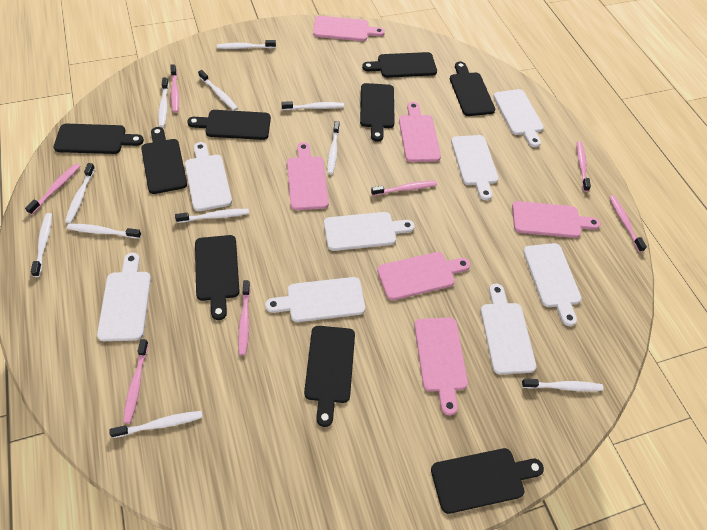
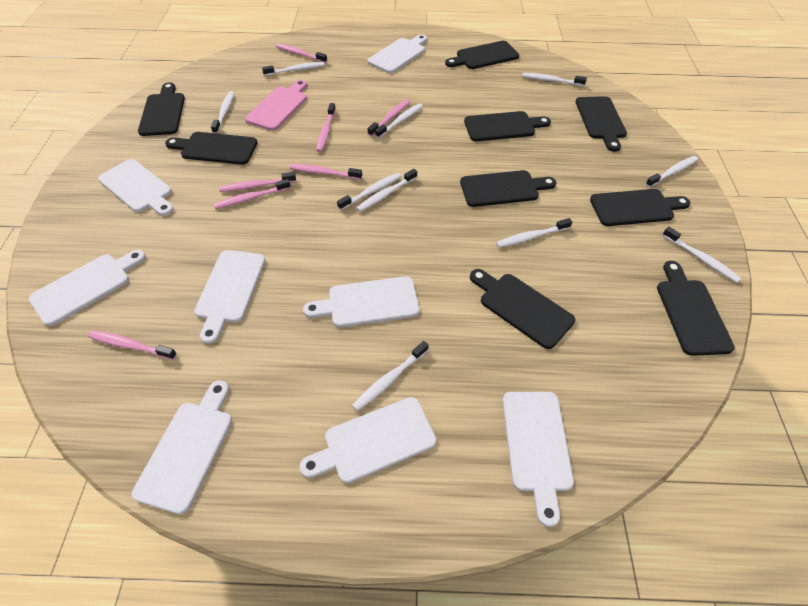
pink cutting board: 6 -> 1
white toothbrush: 11 -> 10

